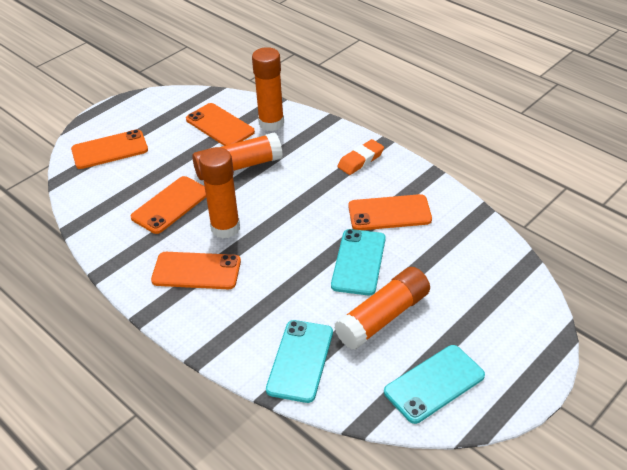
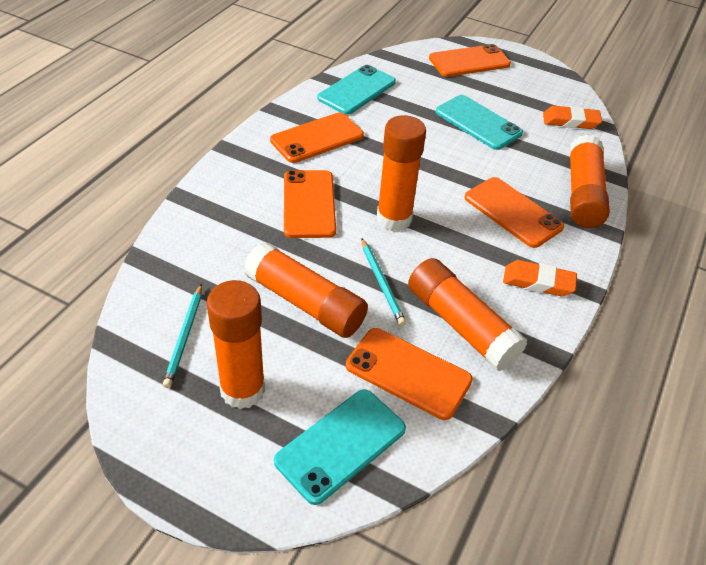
orange eraser: 1 -> 2
orange glue stick: 4 -> 5
turquoise pencil: 0 -> 2

